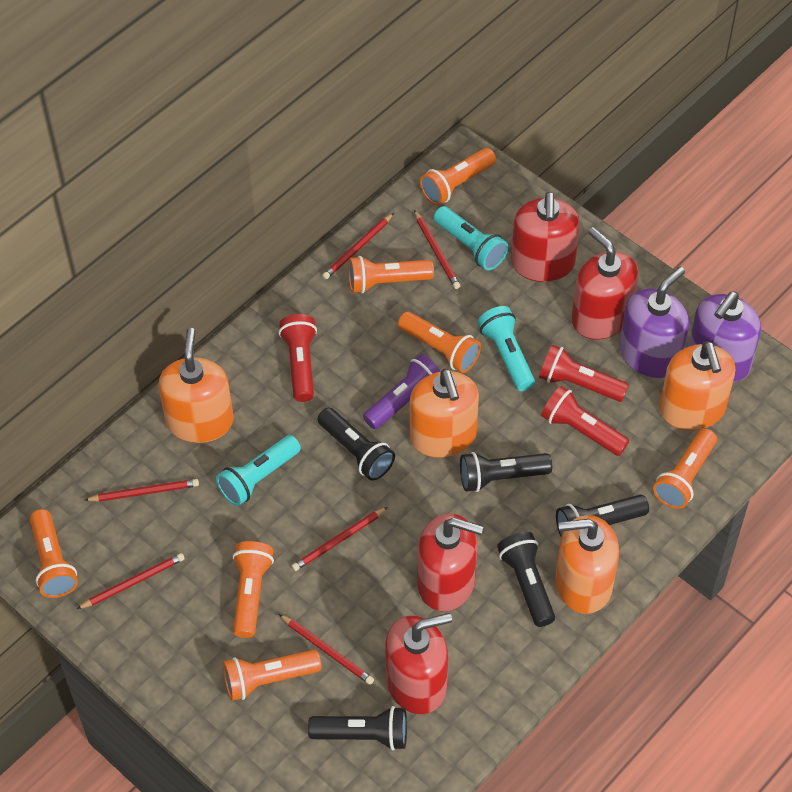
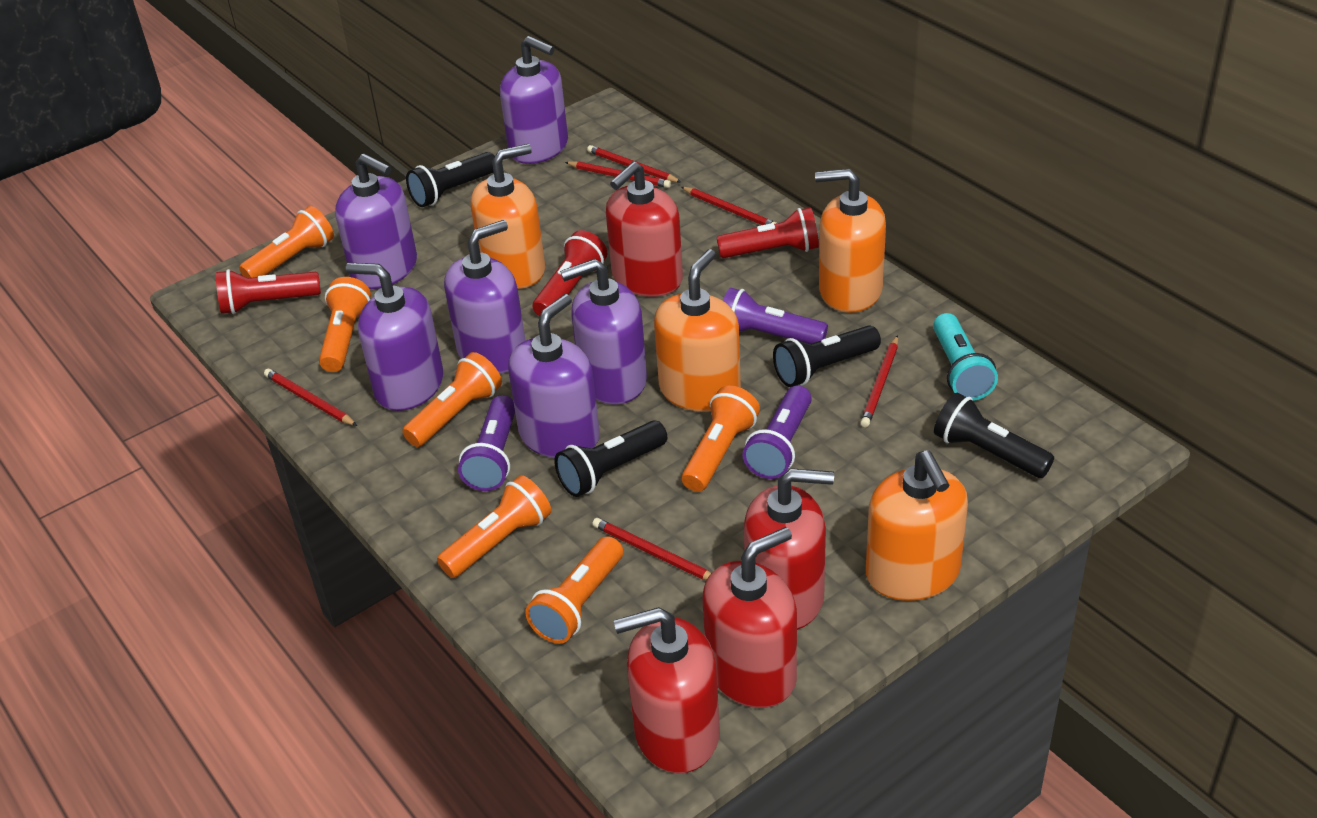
black flashlight: 5 -> 4
orange flashlight: 7 -> 6
purple flashlight: 1 -> 3
purple soap dispenser: 2 -> 6
turquoise flashlight: 3 -> 1

